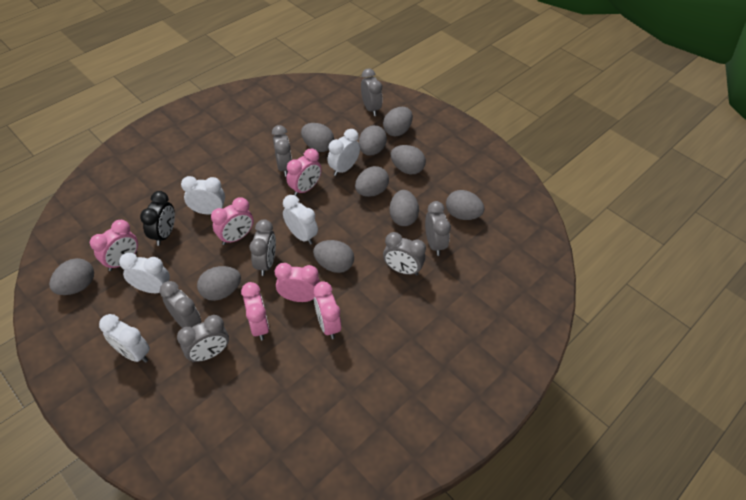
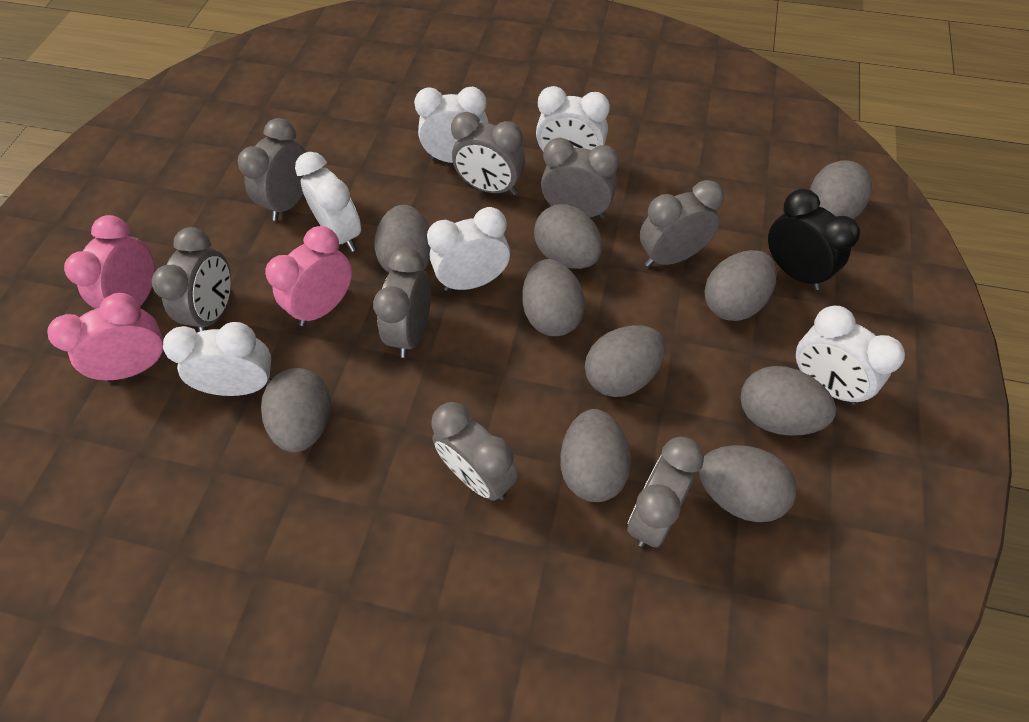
grey clock: 7 -> 8
pink clock: 6 -> 3
white clock: 5 -> 6

